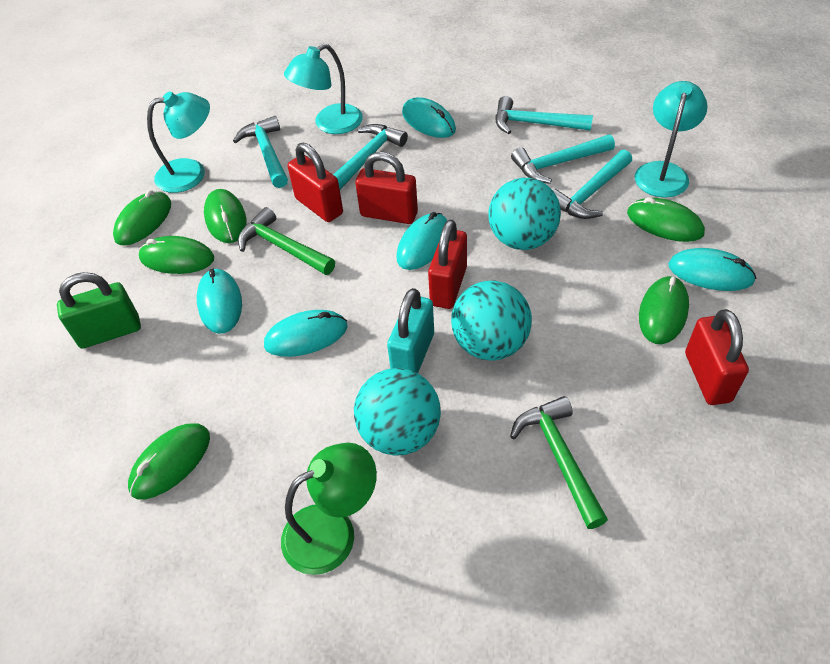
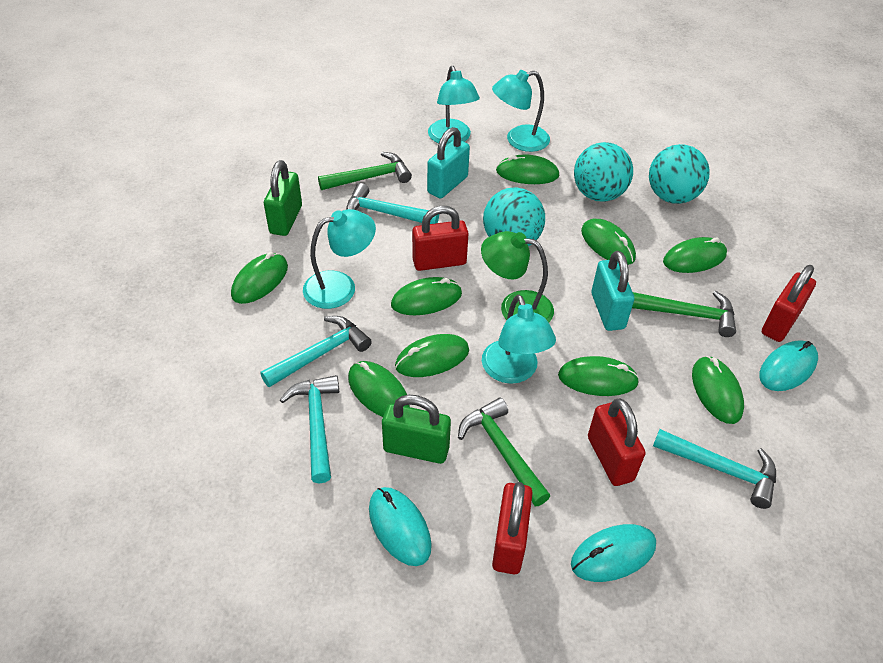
green hammer: 2 -> 3
green mouse: 6 -> 9
green padlock: 1 -> 2
turquoise hammer: 5 -> 4
turquoise lamp: 3 -> 4
turquoise mouse: 5 -> 3
turquoise padlock: 1 -> 2

